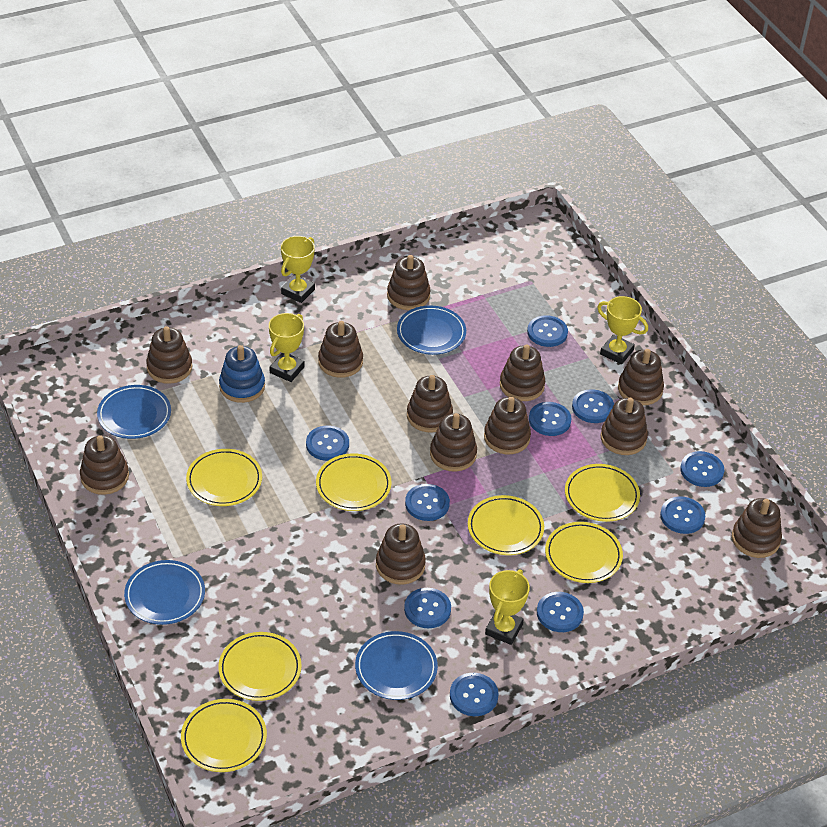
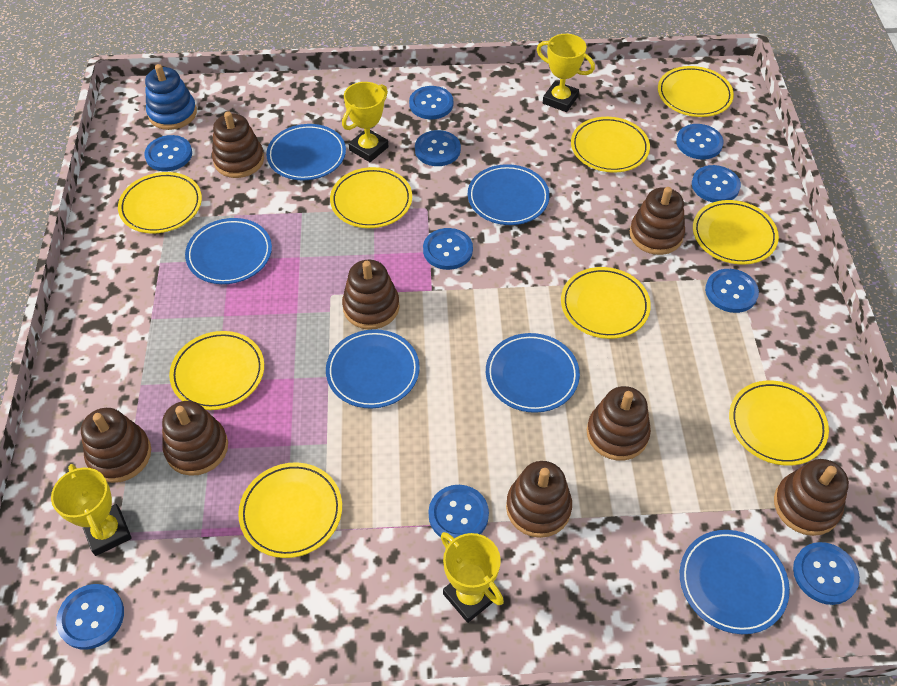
blue plate: 4 -> 6
brown stacking toy: 12 -> 8
yellow plate: 7 -> 9

